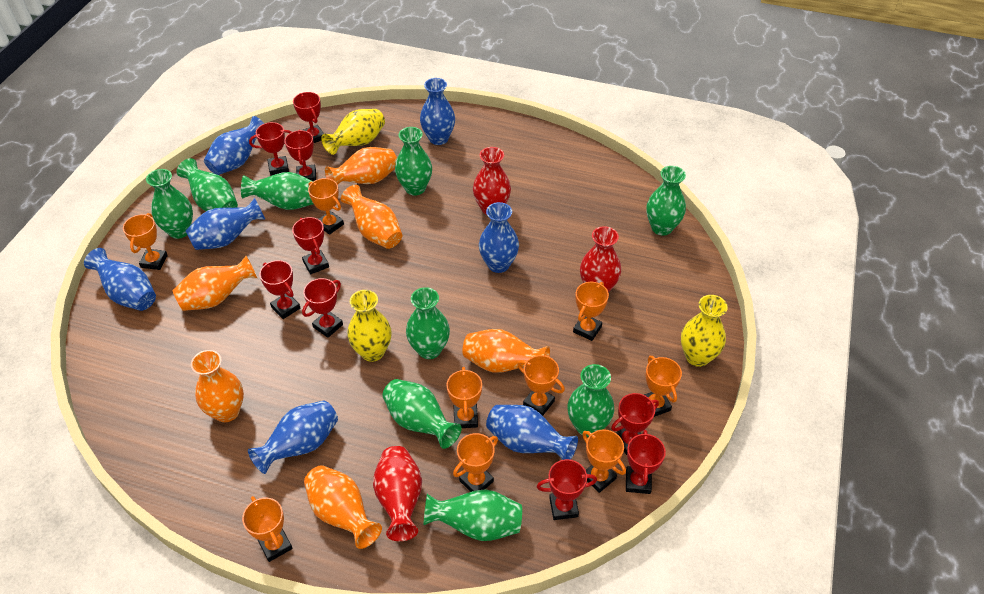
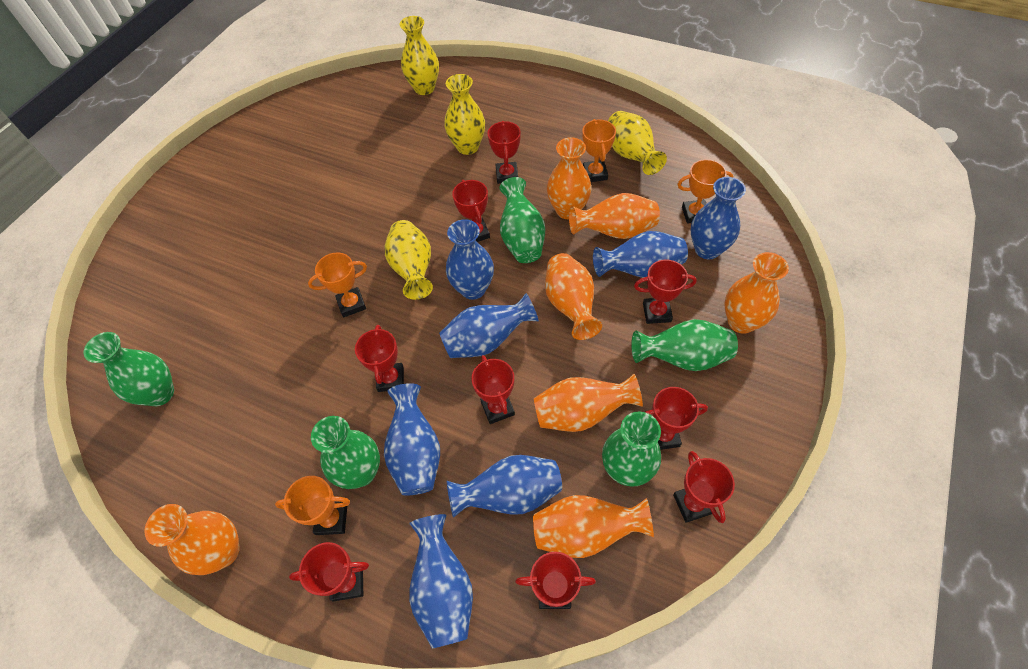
green vase: 9 -> 5
orange trophy: 9 -> 4
orange vase: 6 -> 7
red vase: 3 -> 0
yellow vase: 3 -> 4

